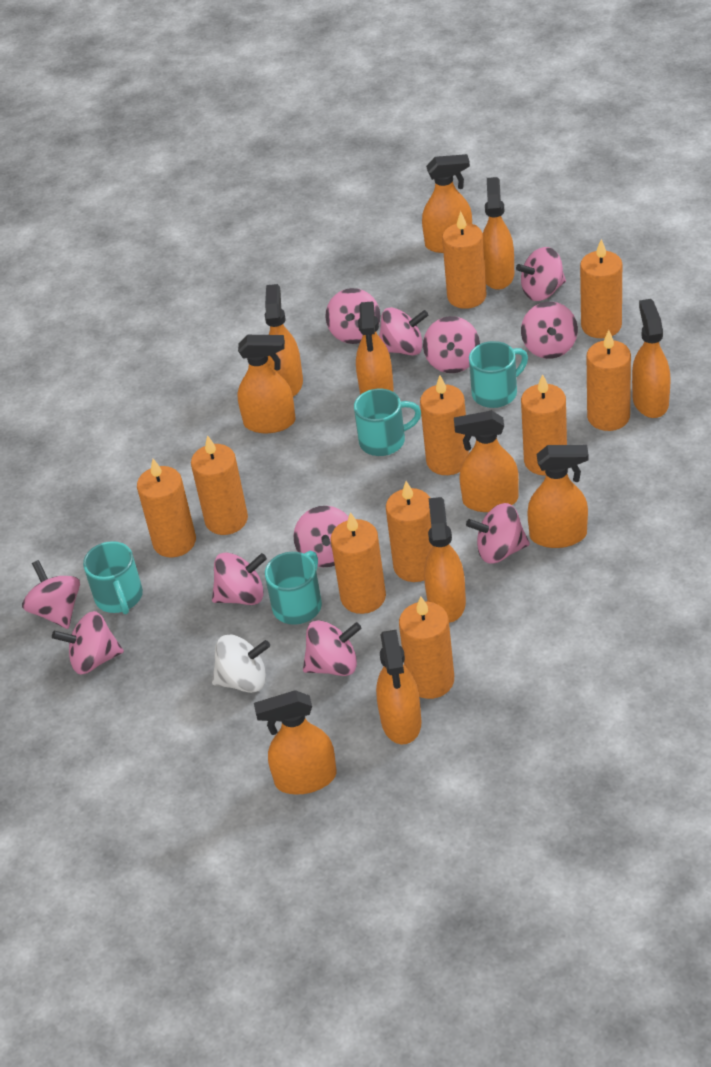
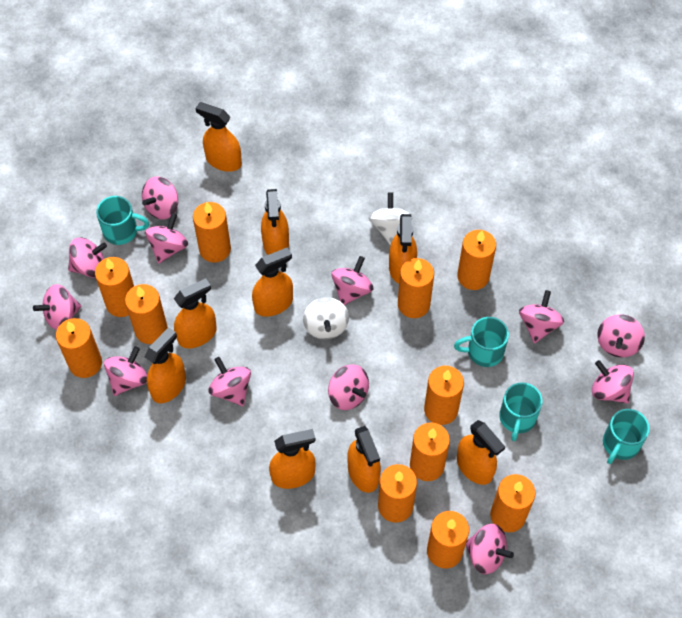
orange candle: 10 -> 11
orange spray bottle: 11 -> 9
pink spinning top: 11 -> 12
white spinning top: 1 -> 2

